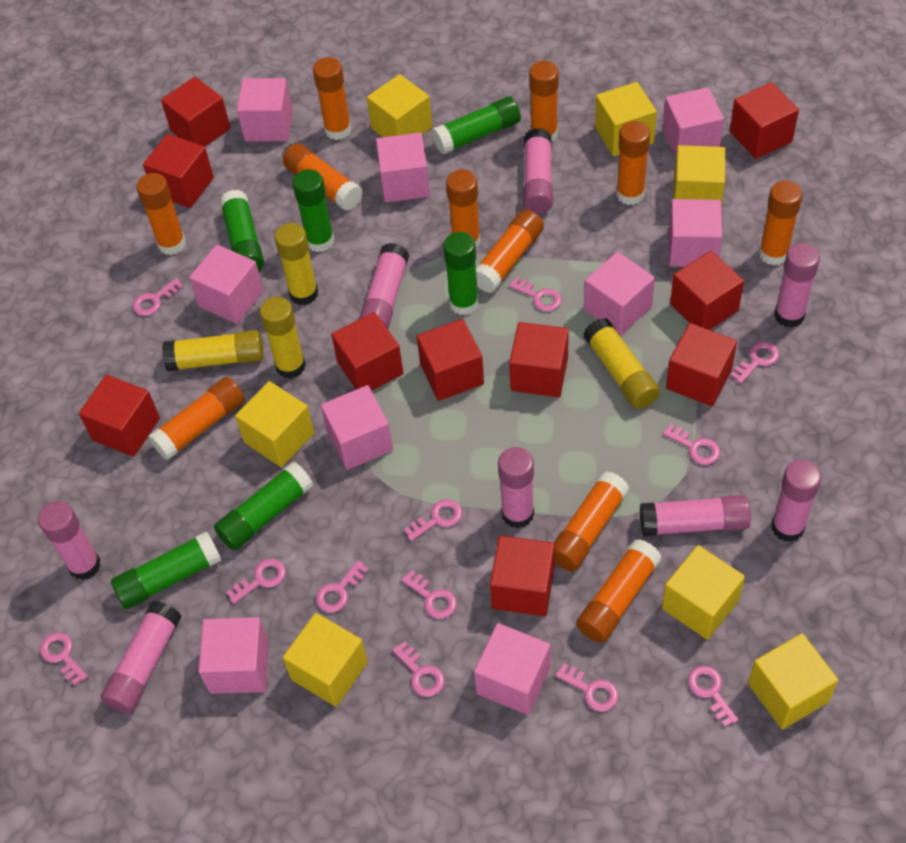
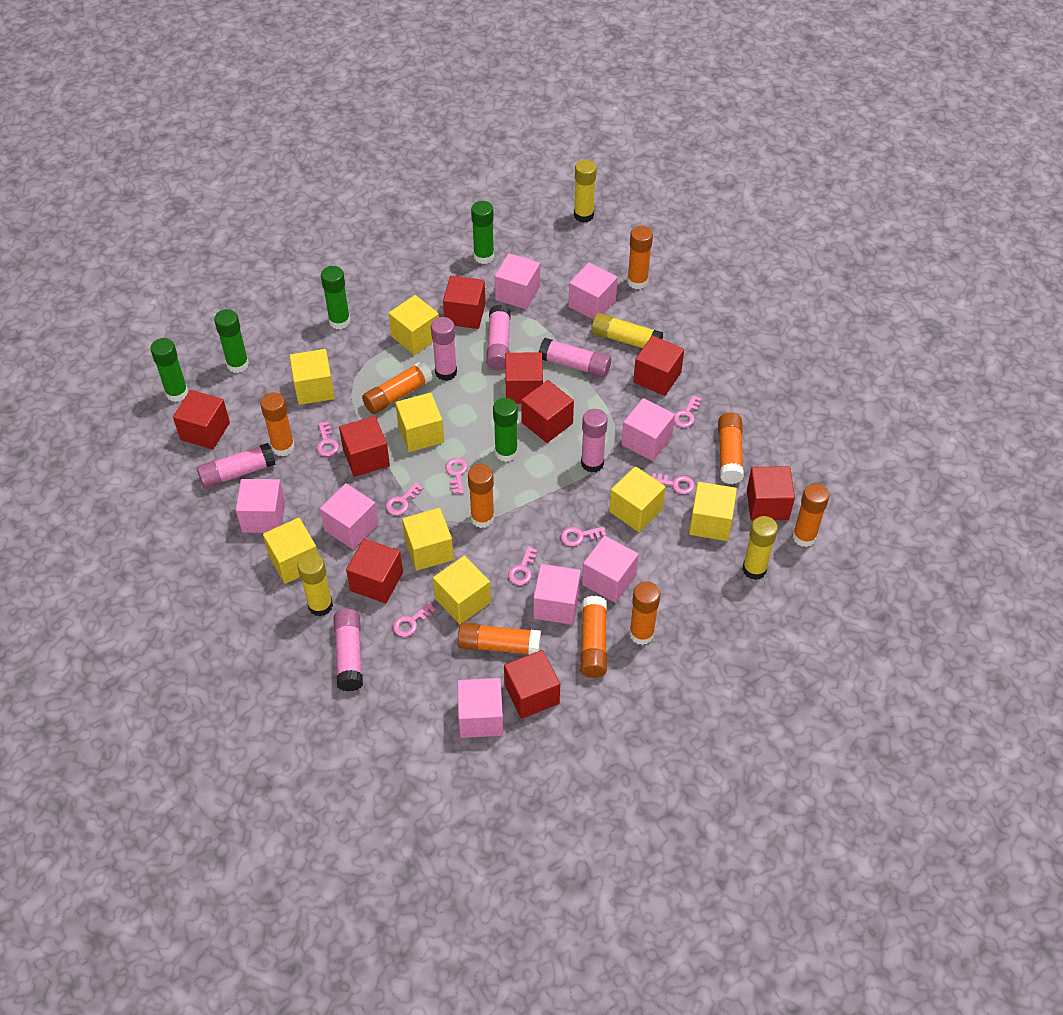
green glue stick: 6 -> 5
orange glue stick: 11 -> 9
pink cube: 9 -> 8
pink glue stick: 8 -> 6
pink key: 12 -> 8
red cube: 10 -> 9
yellow cube: 7 -> 8

